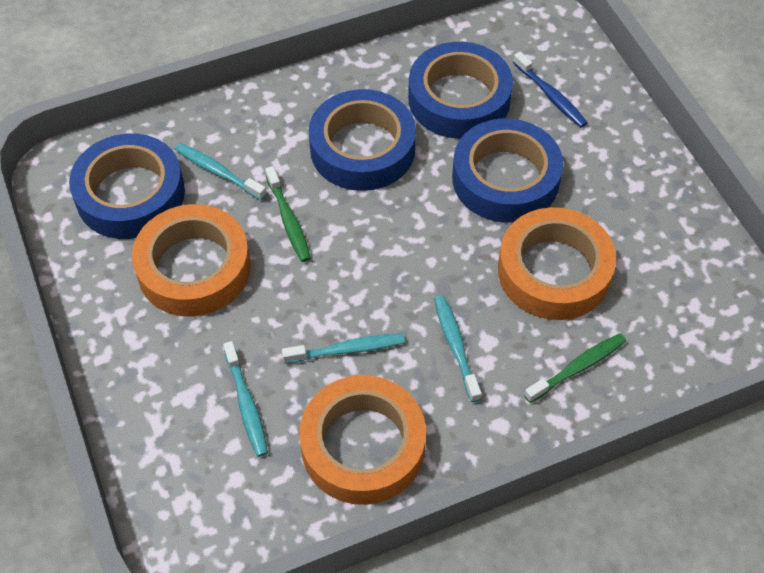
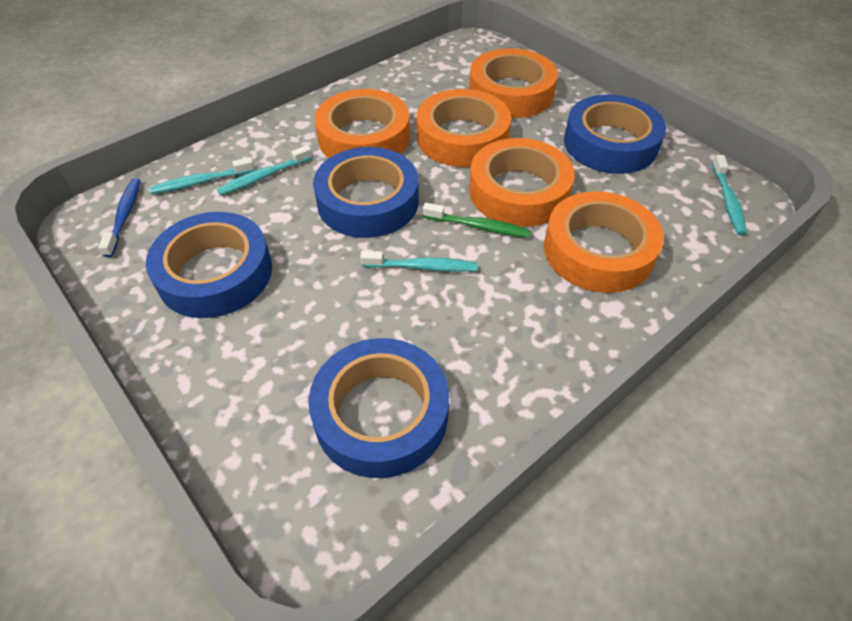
green toothbrush: 2 -> 1
orange tape: 3 -> 5

